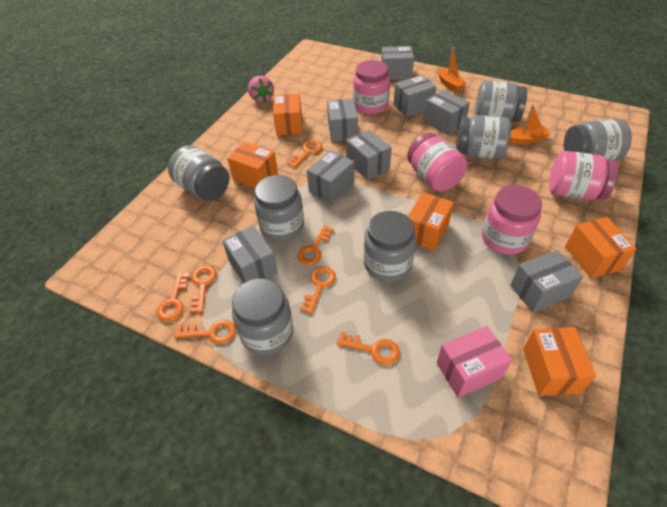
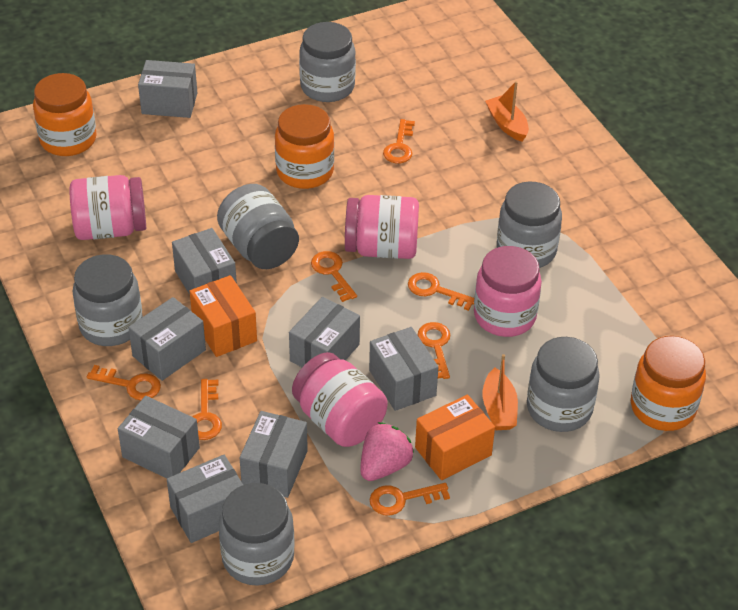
grey jar: 7 -> 6
orange box: 5 -> 2
orange jar: 0 -> 3
pink box: 1 -> 0

